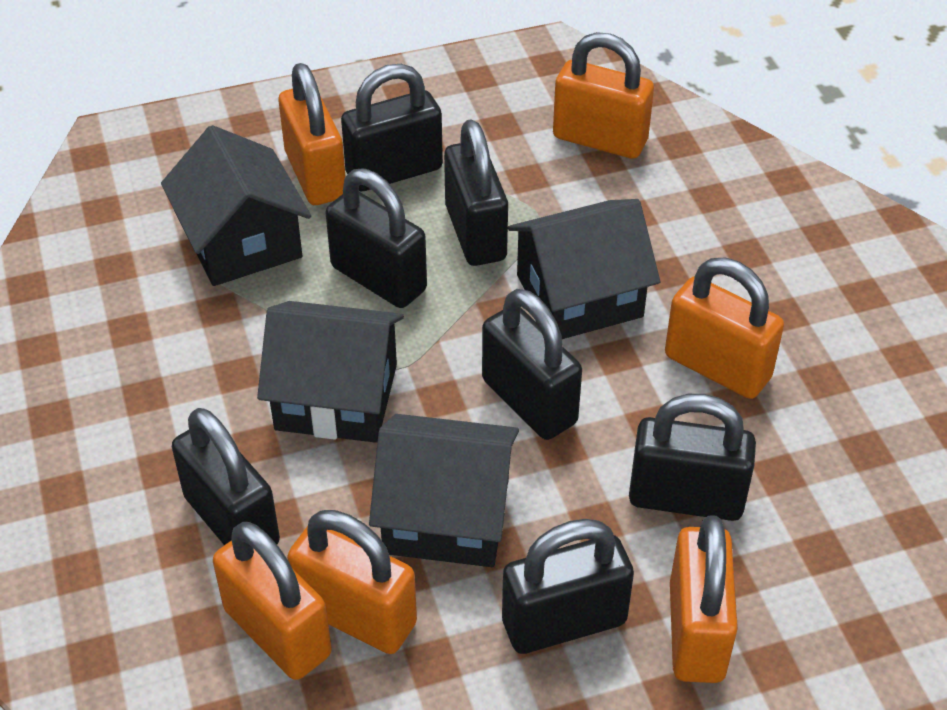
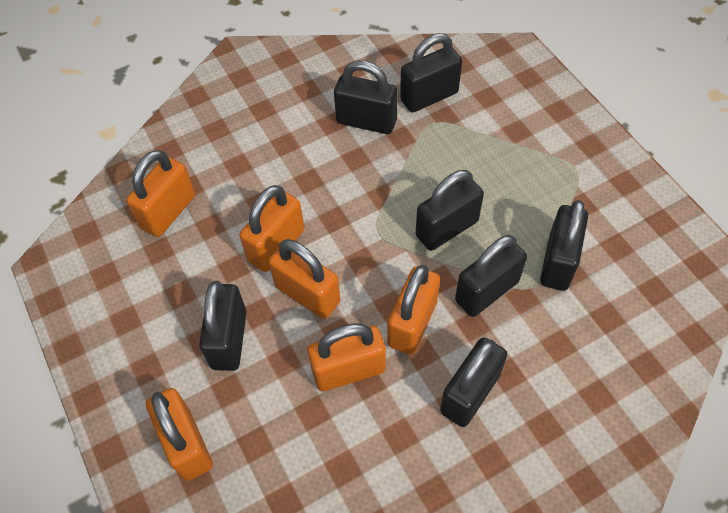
black house: 4 -> 0

